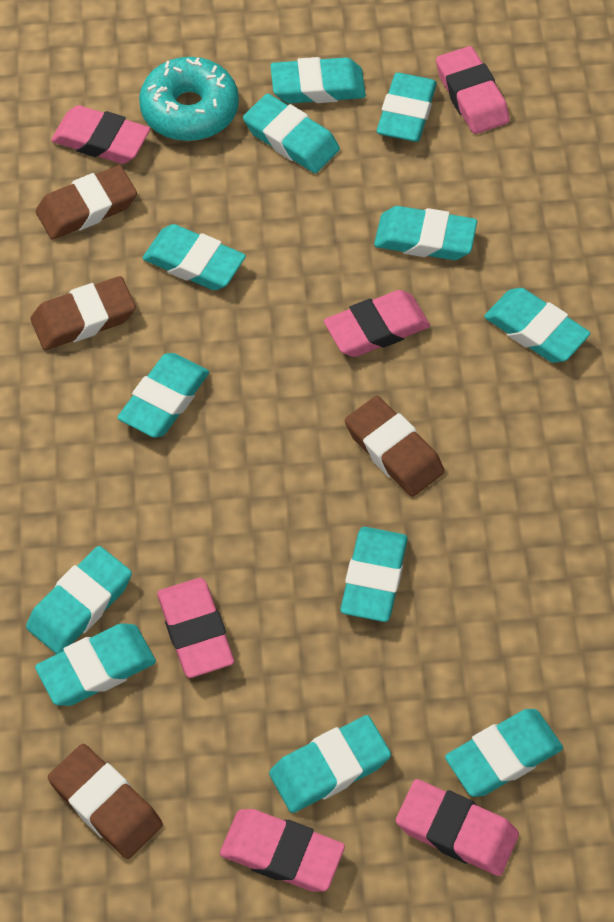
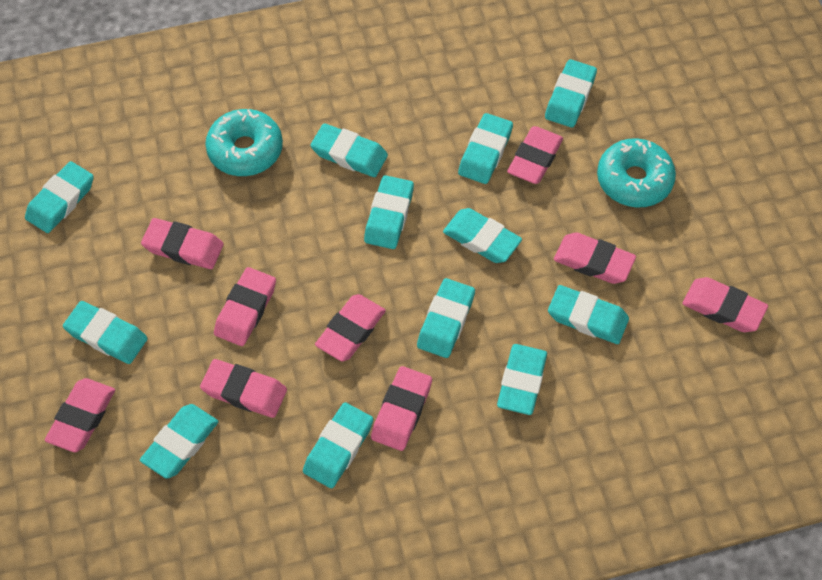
brown eraser: 4 -> 0
pink eraser: 6 -> 9
turquoise donut: 1 -> 2

